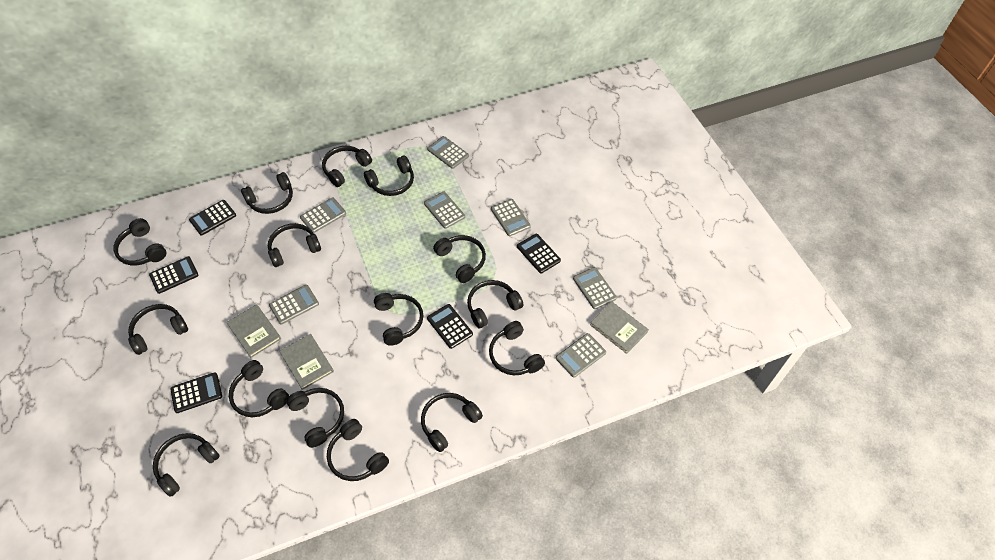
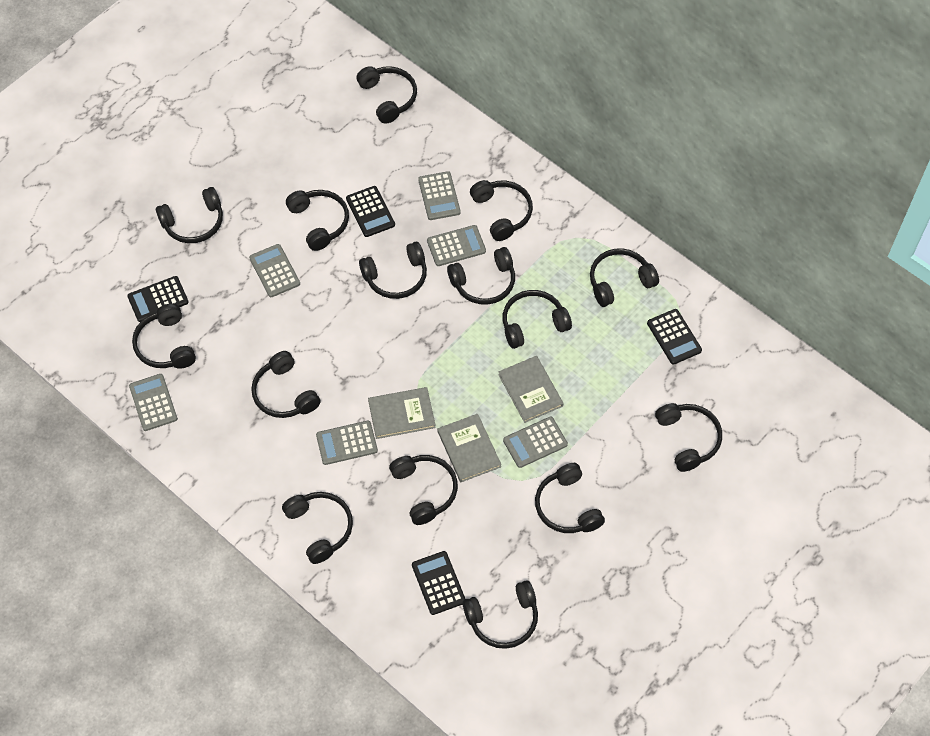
black calculator: 5 -> 4
grey calculator: 7 -> 6

